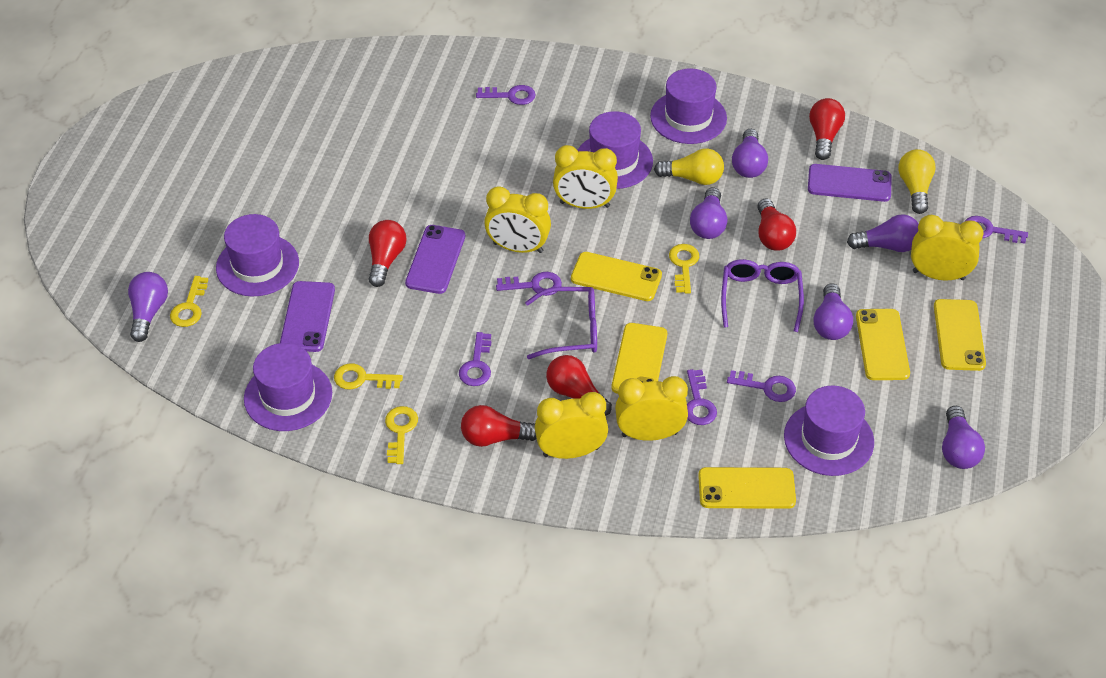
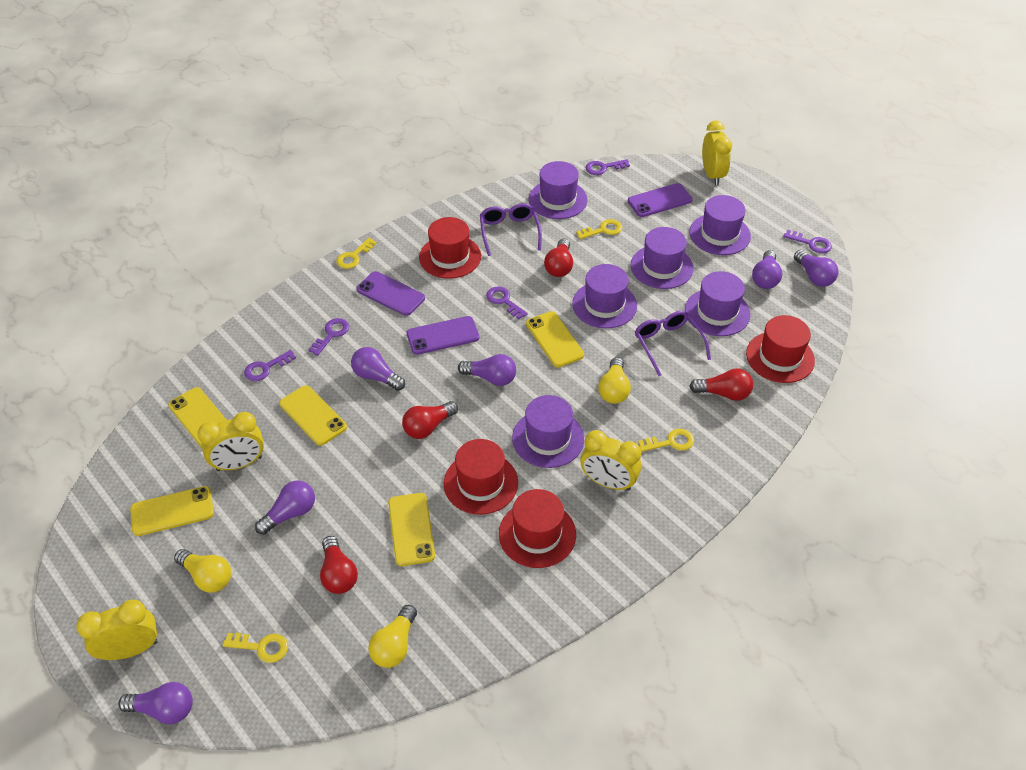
purple hat: 5 -> 6
purple key: 6 -> 5
red hat: 0 -> 4
red light bulb: 5 -> 4
yellow clock: 5 -> 4
yellow light bulb: 2 -> 3

